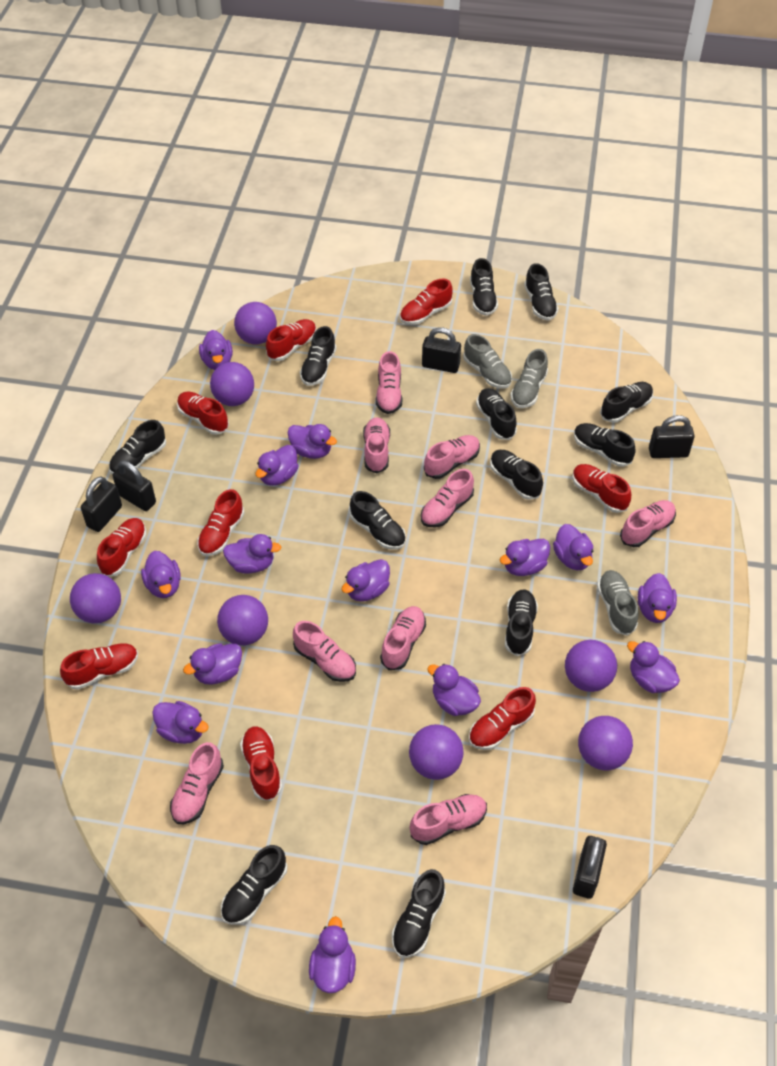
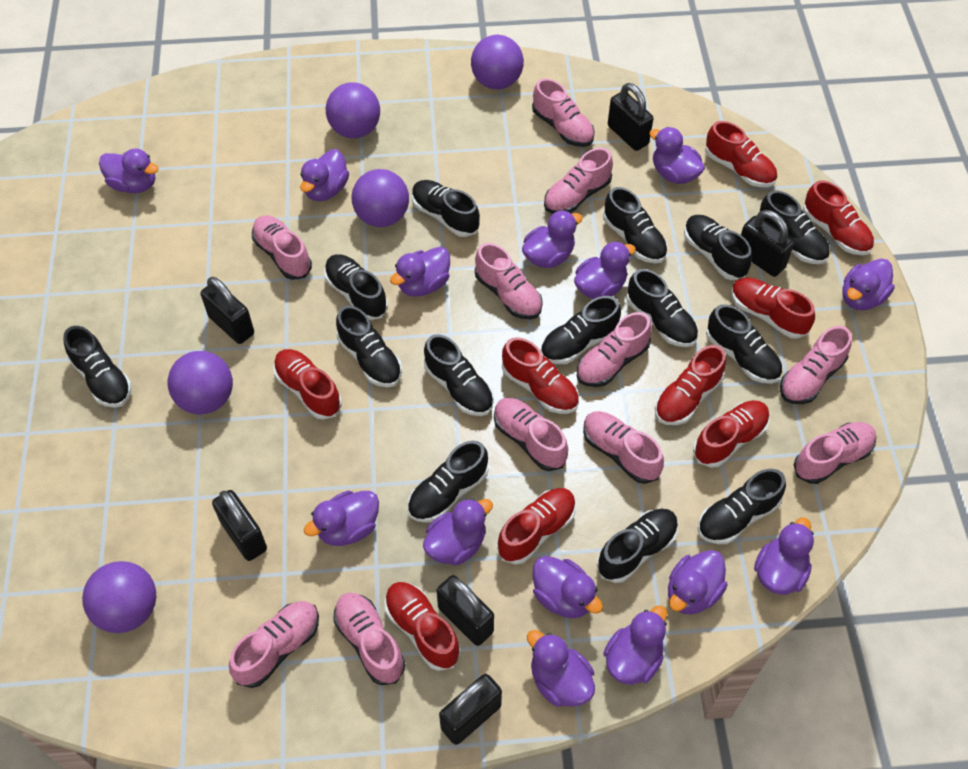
black padlock: 5 -> 6
black shoe: 12 -> 14
grey shoe: 3 -> 0
pink shoe: 9 -> 11
purple ball: 7 -> 5

